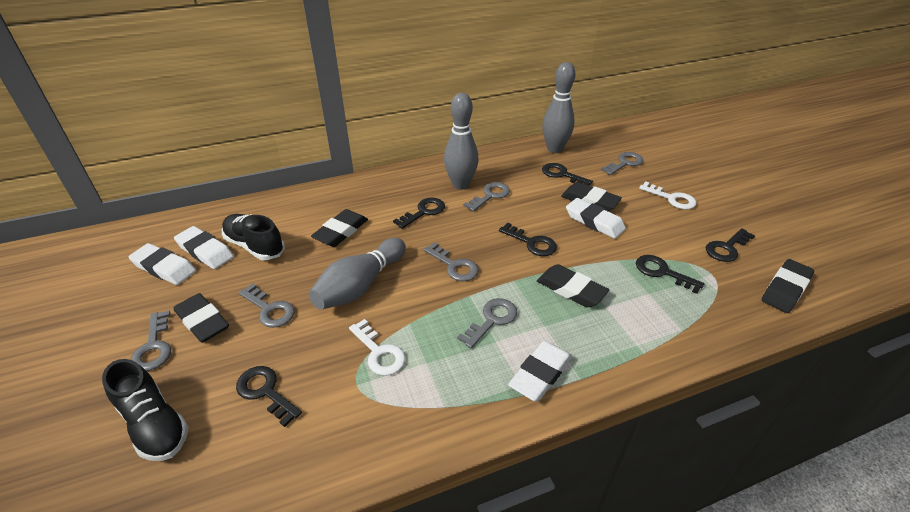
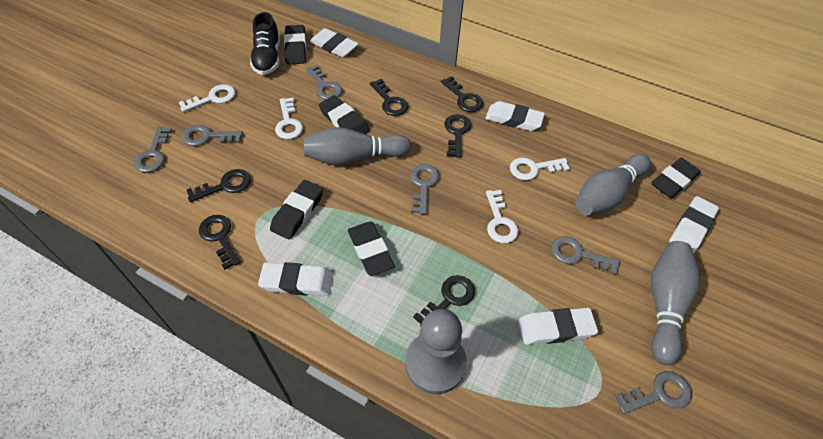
black shoe: 2 -> 1
grey pawn: 0 -> 1
white eraser: 4 -> 5
white key: 2 -> 4

